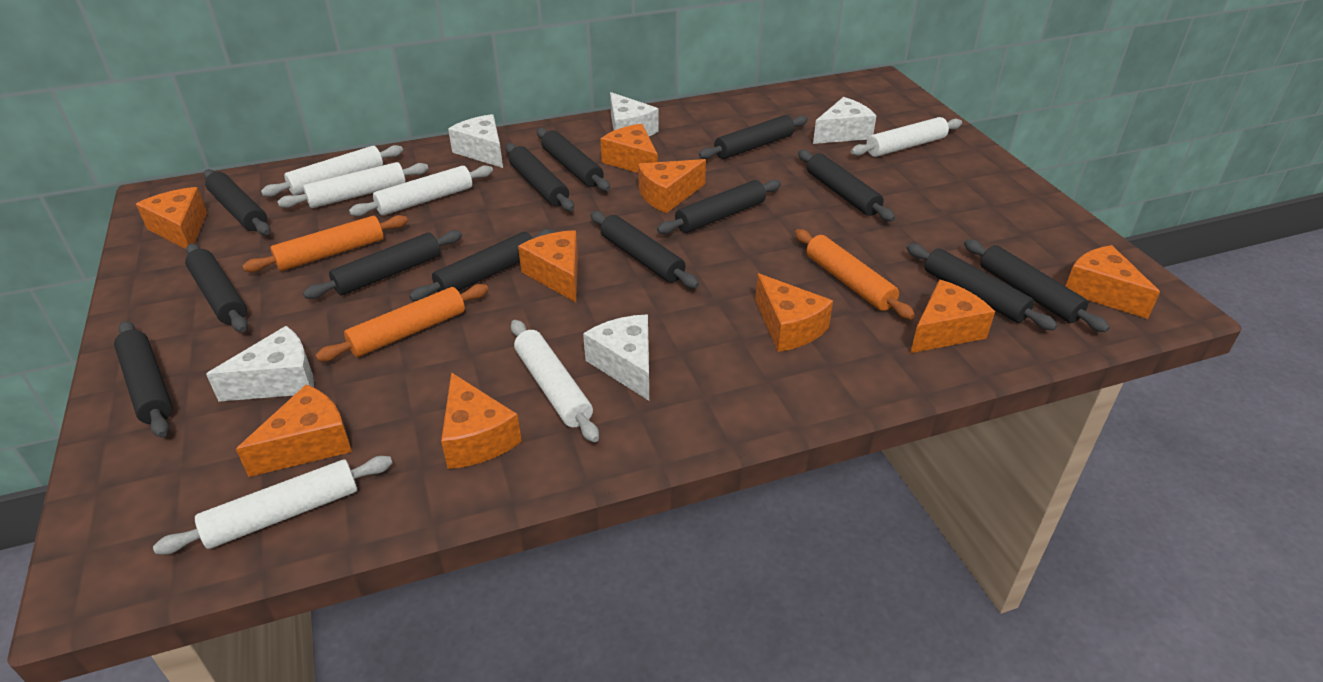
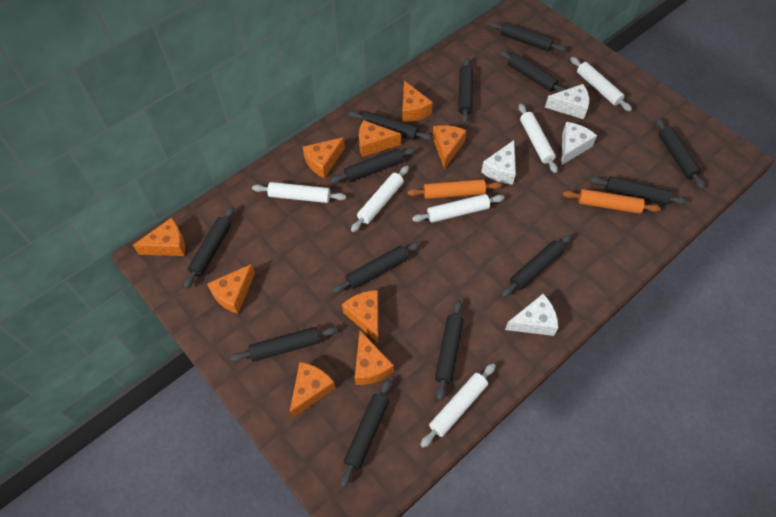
orange rolling pin: 3 -> 2
white cheese: 5 -> 4

